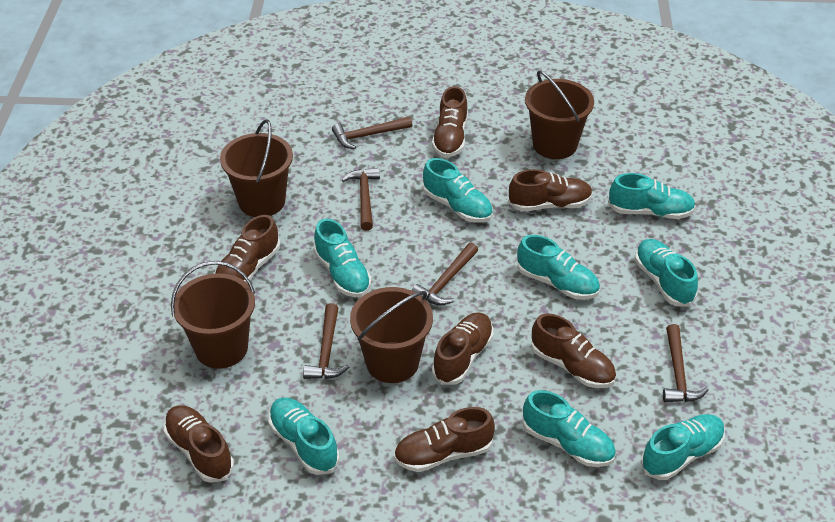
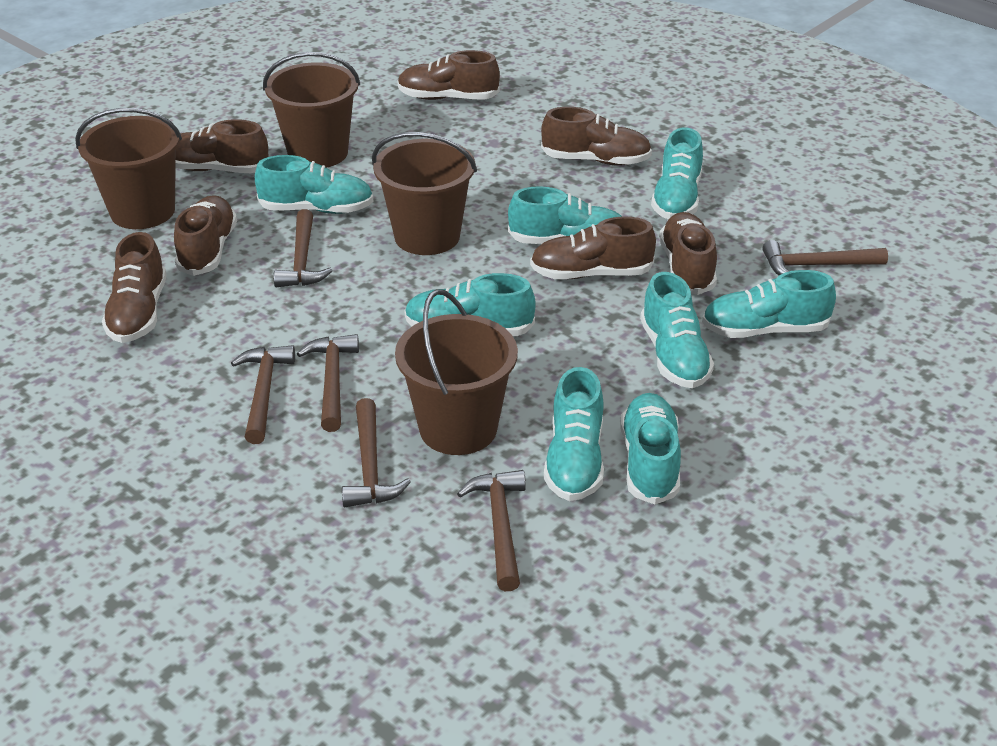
brown hammer: 5 -> 6

